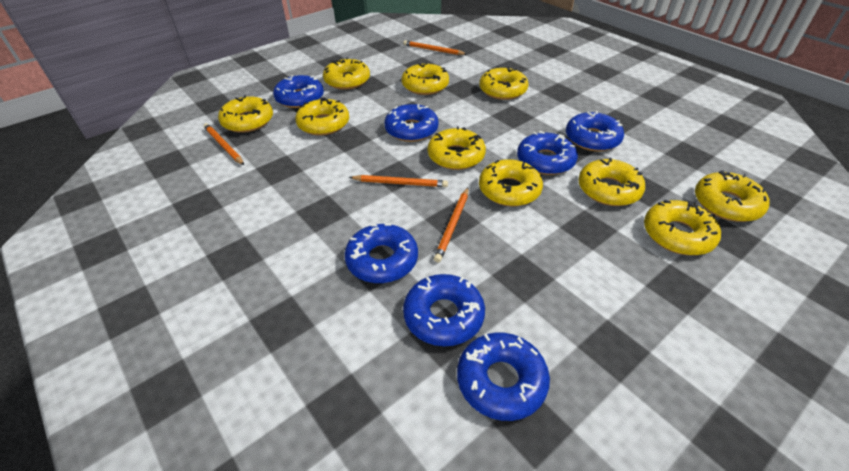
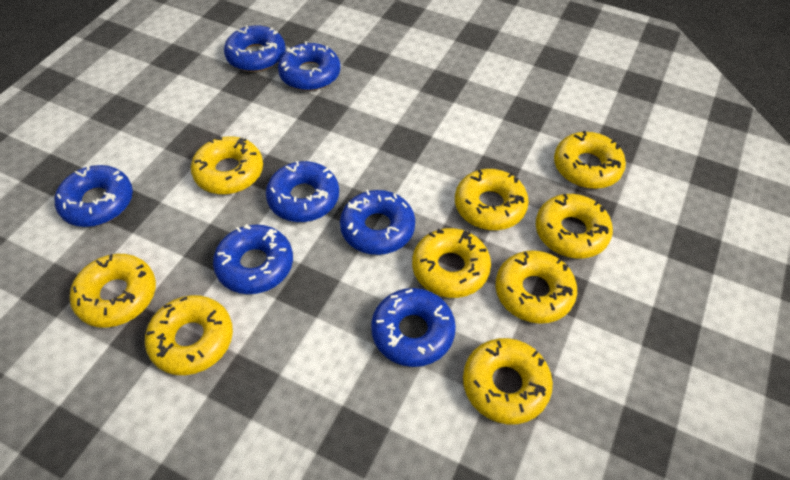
orange pencil: 4 -> 0
yellow donut: 10 -> 9

